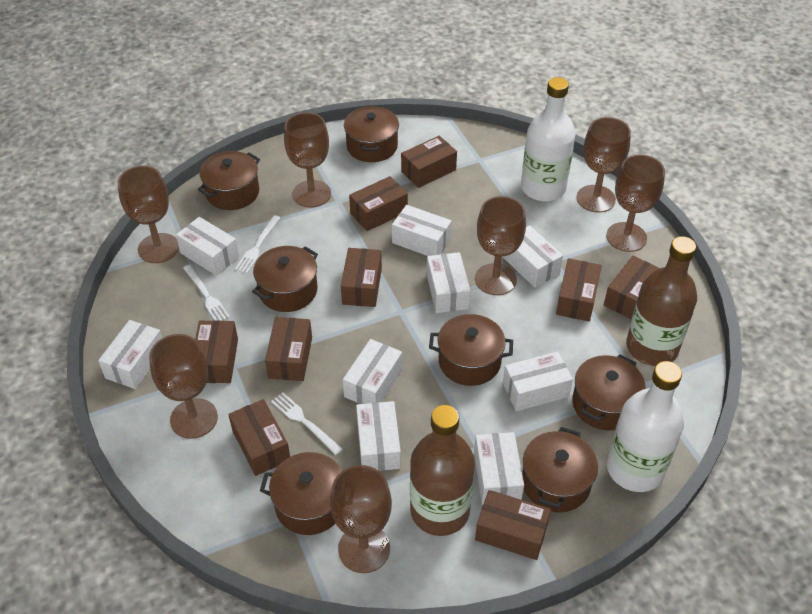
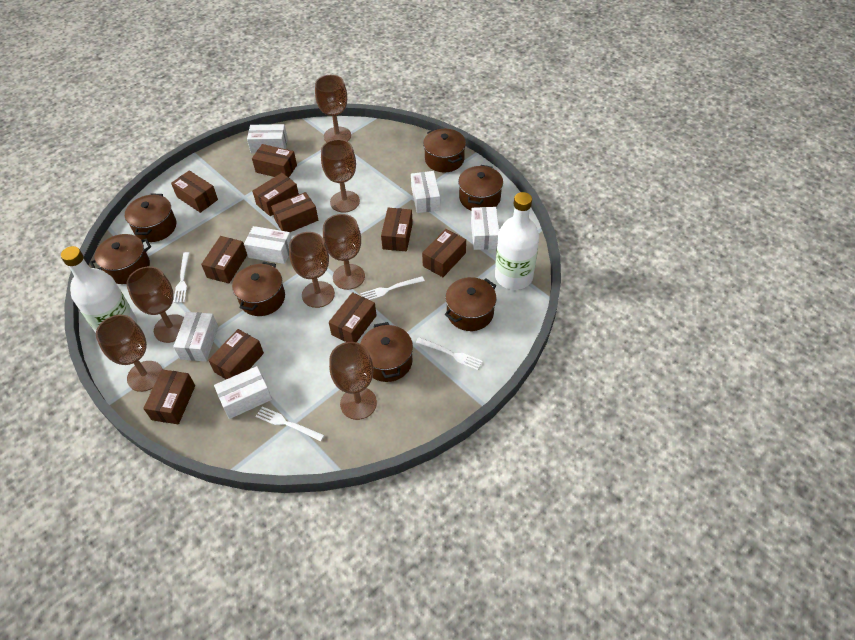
brown bottle: 2 -> 0
brown box: 9 -> 10
white box: 9 -> 6
white fork: 3 -> 4

